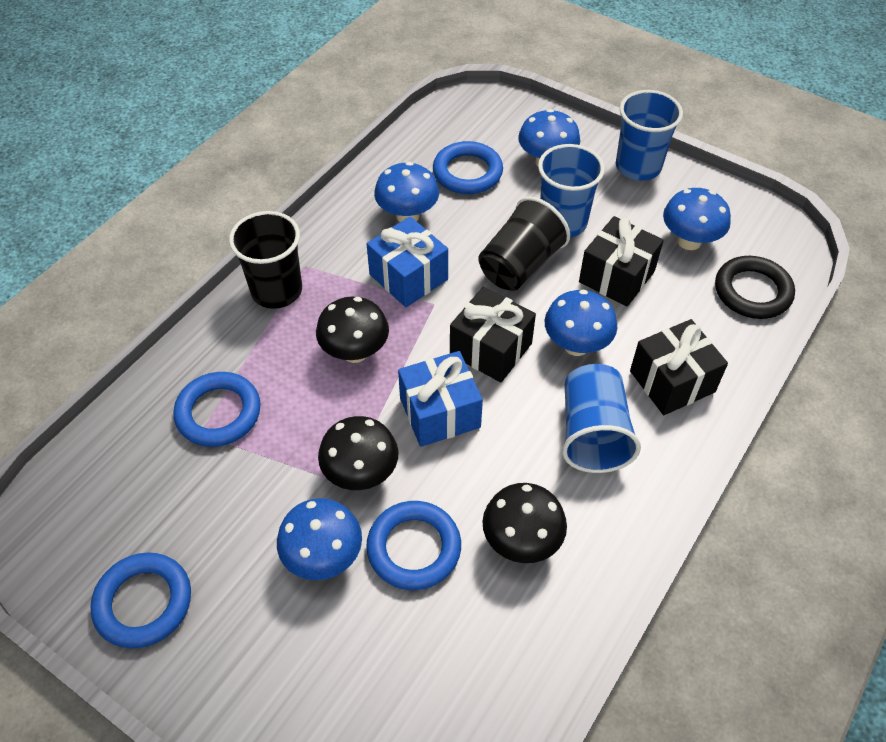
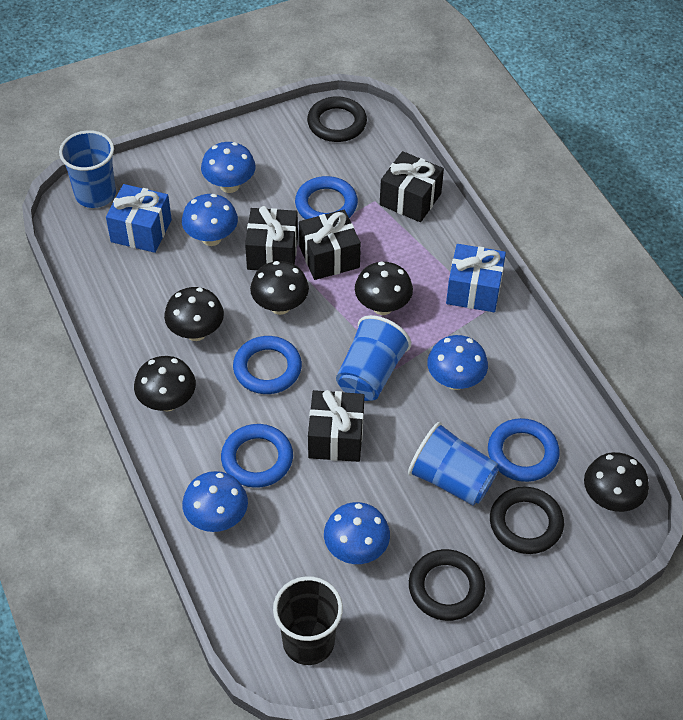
black cup: 2 -> 1
black gift: 3 -> 4
black mushroom: 3 -> 5
black ring: 1 -> 3

